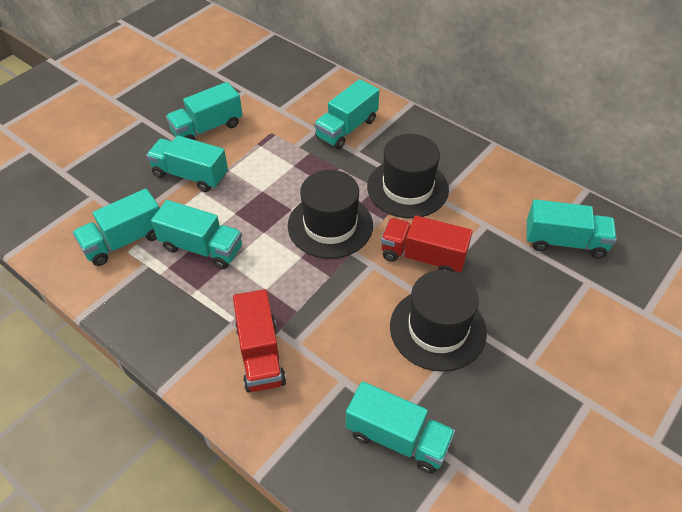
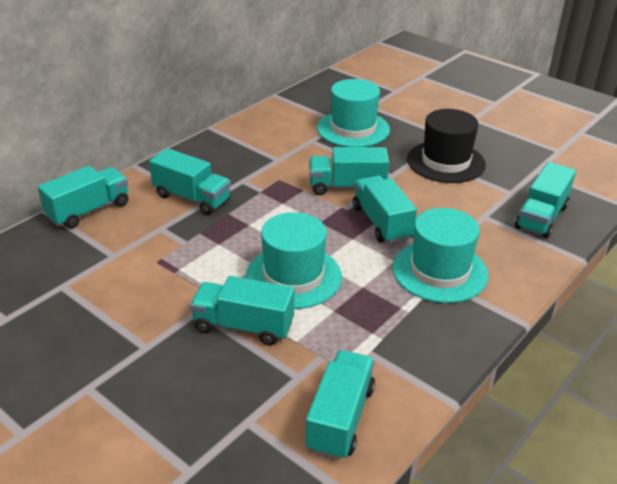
black hat: 3 -> 1
red truck: 2 -> 0
turquoise hat: 0 -> 3

